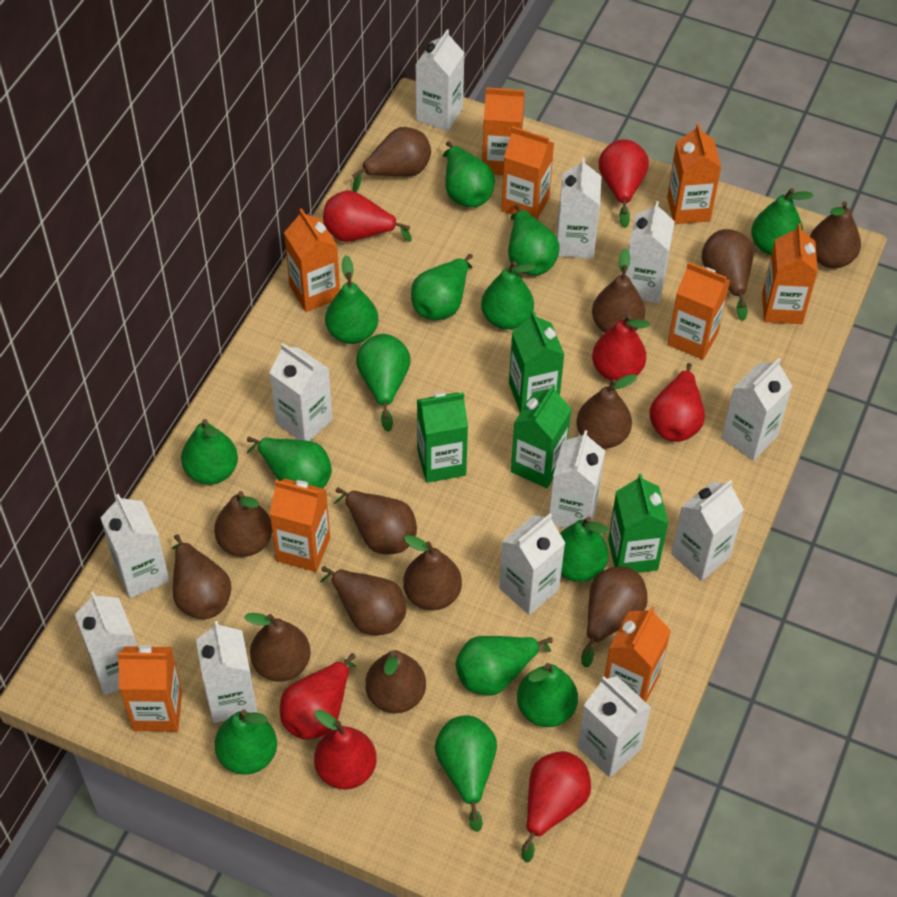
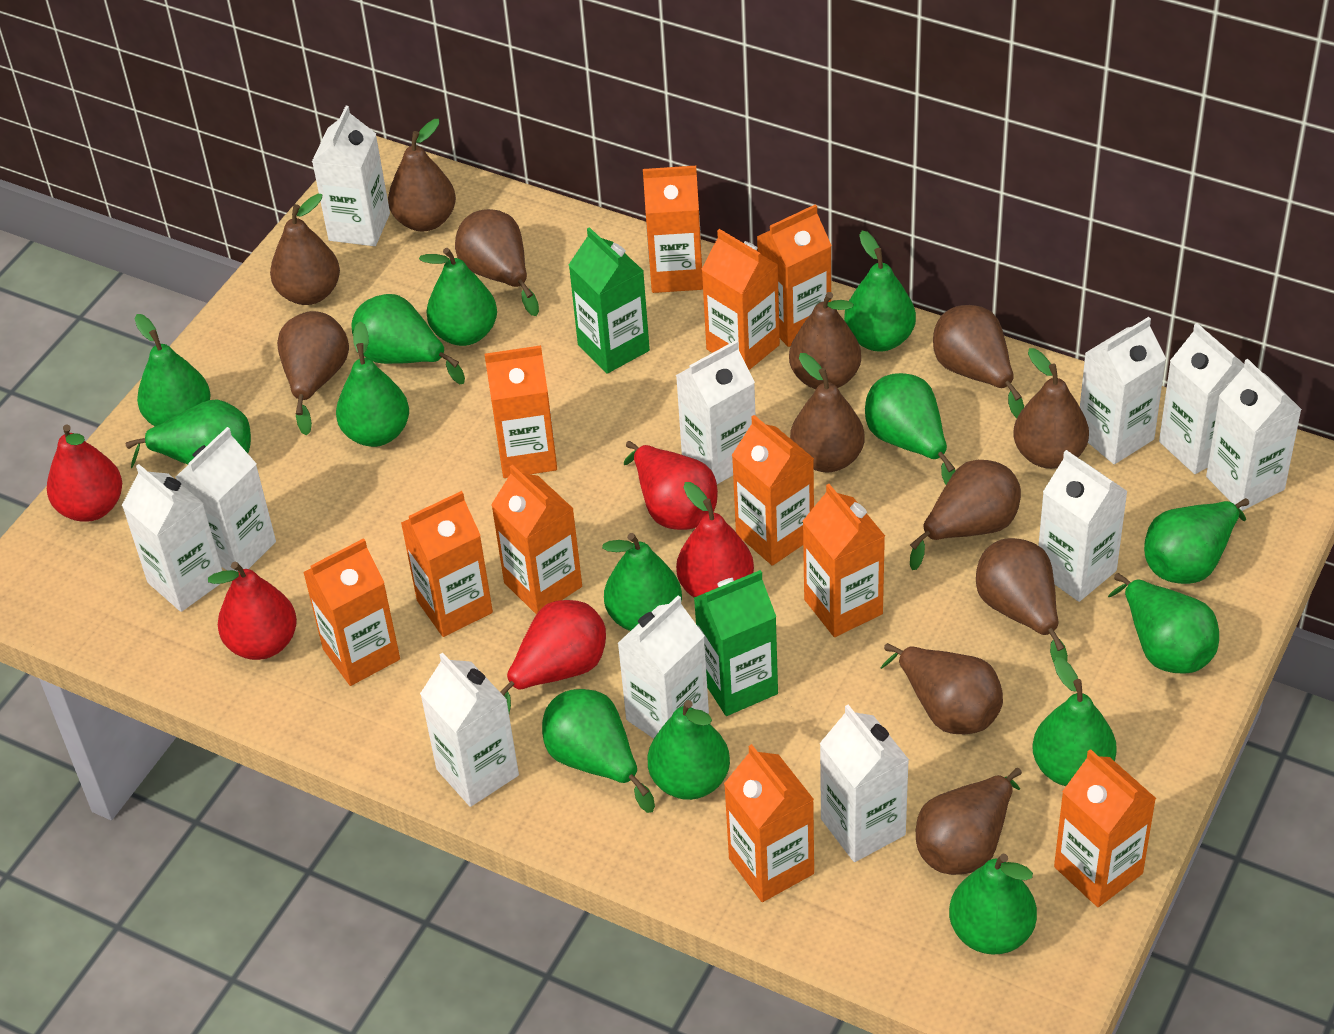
brown pear: 13 -> 12
green carton: 4 -> 2
orange carton: 9 -> 11
red pear: 7 -> 5
white carton: 12 -> 11

